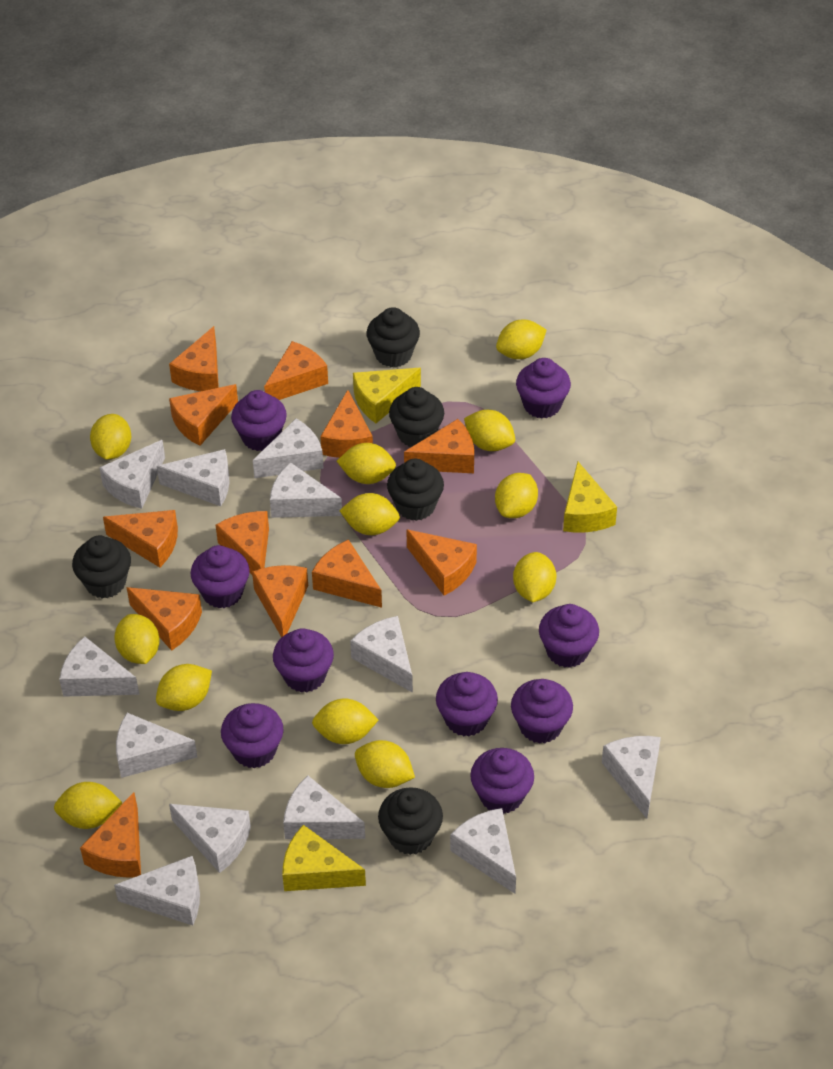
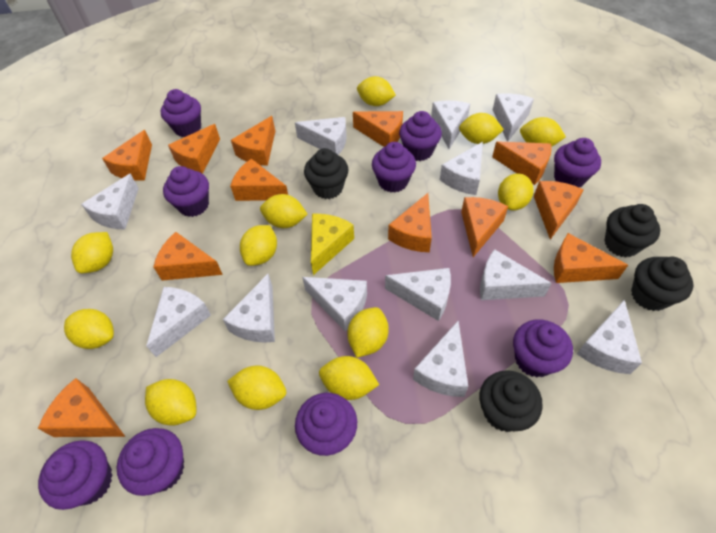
black cupcake: 5 -> 4
yellow cheese: 3 -> 1

